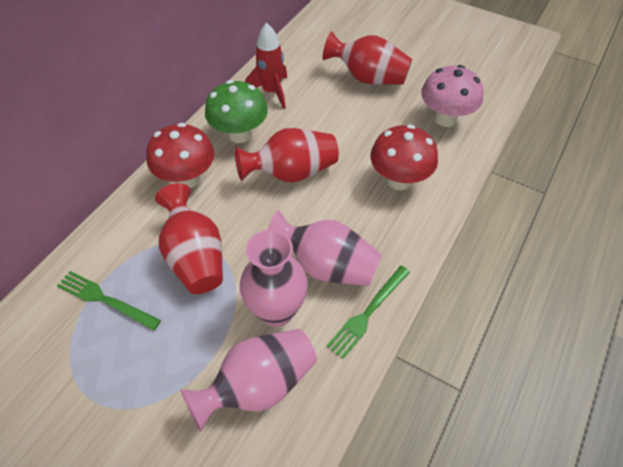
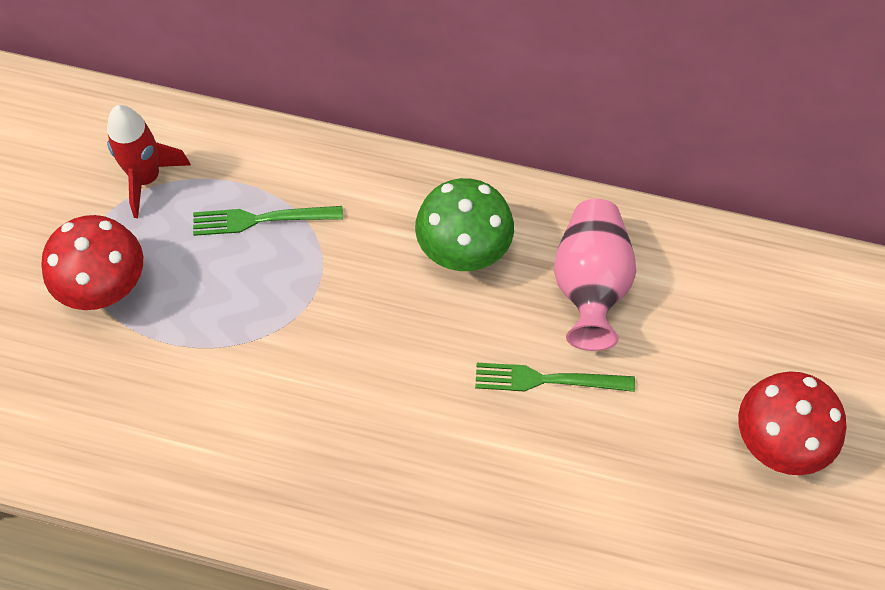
pink mushroom: 1 -> 0
pink vase: 3 -> 1
red vase: 3 -> 0

